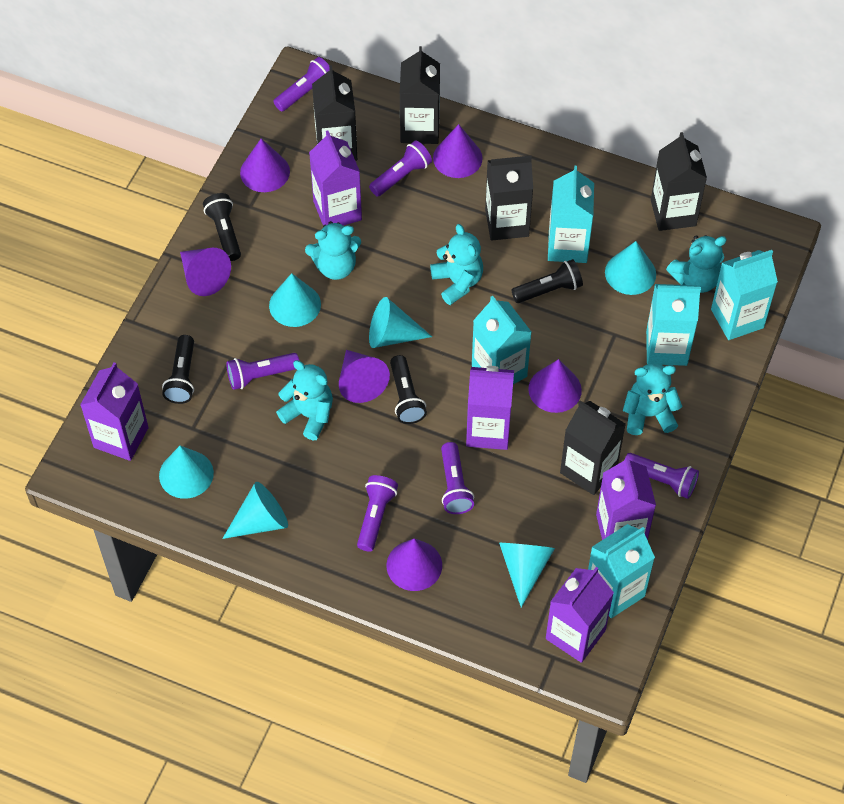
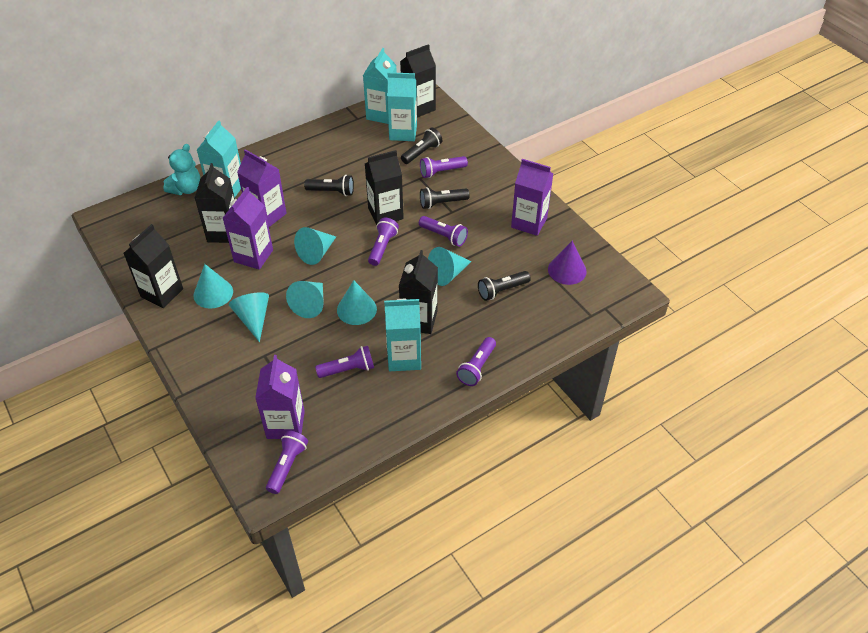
purple carton: 5 -> 4
purple cone: 6 -> 1
turquoise carton: 5 -> 4
turquoise teddy bear: 5 -> 1

